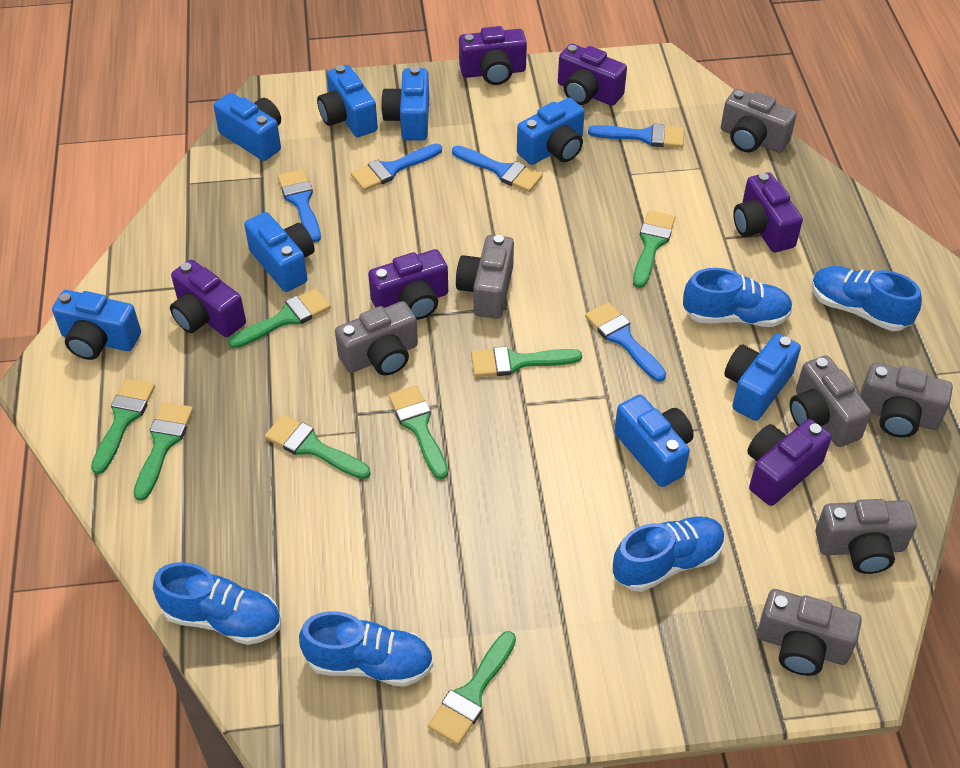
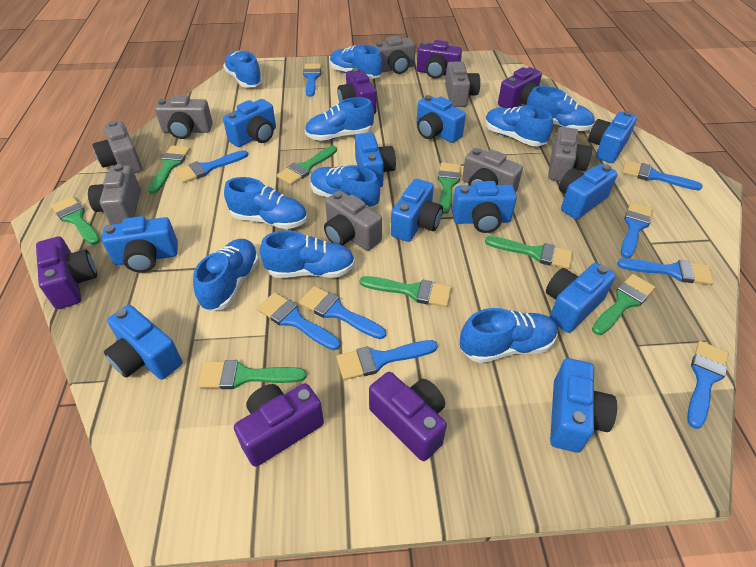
blue brush: 5 -> 9
blue camera: 8 -> 11
blue shoe: 5 -> 10
grey camera: 7 -> 8

